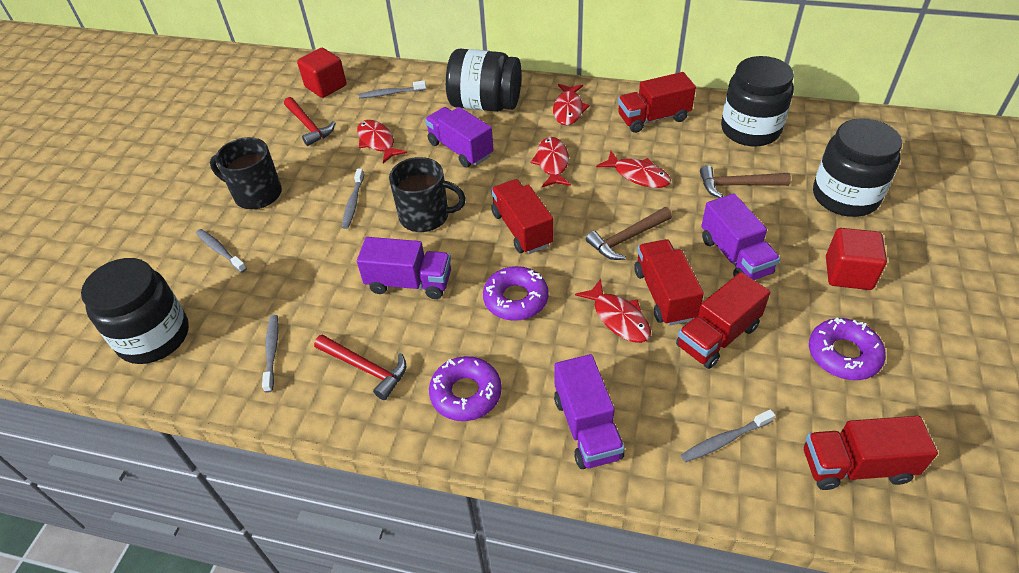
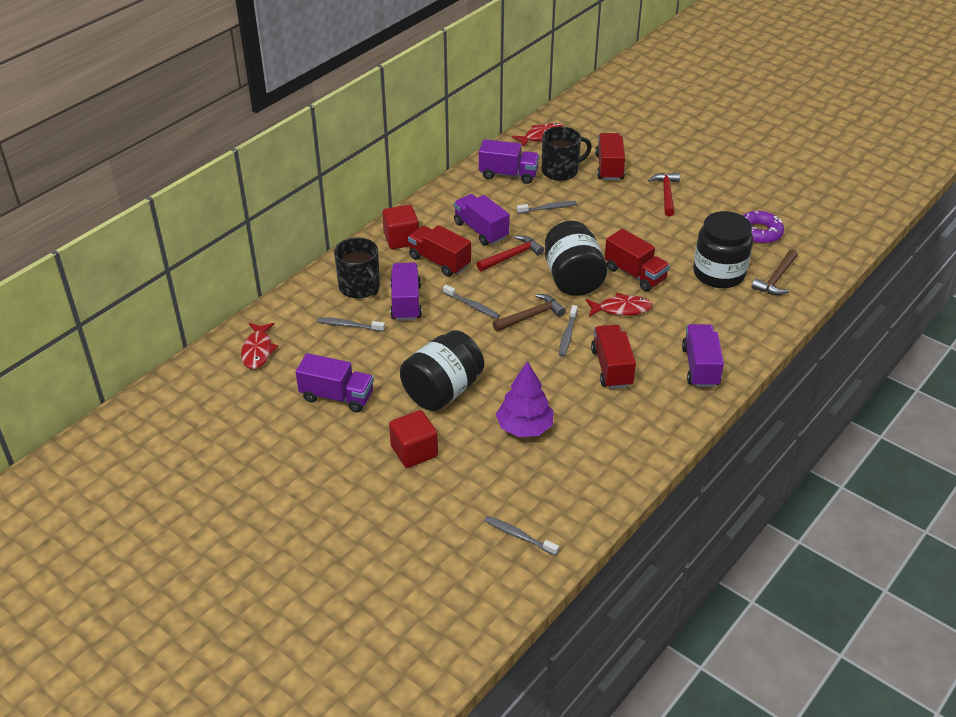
black jar: 4 -> 3
purple donut: 3 -> 1
purple tree: 0 -> 1
purple truck: 4 -> 5
red fish: 5 -> 3
red truck: 5 -> 4

